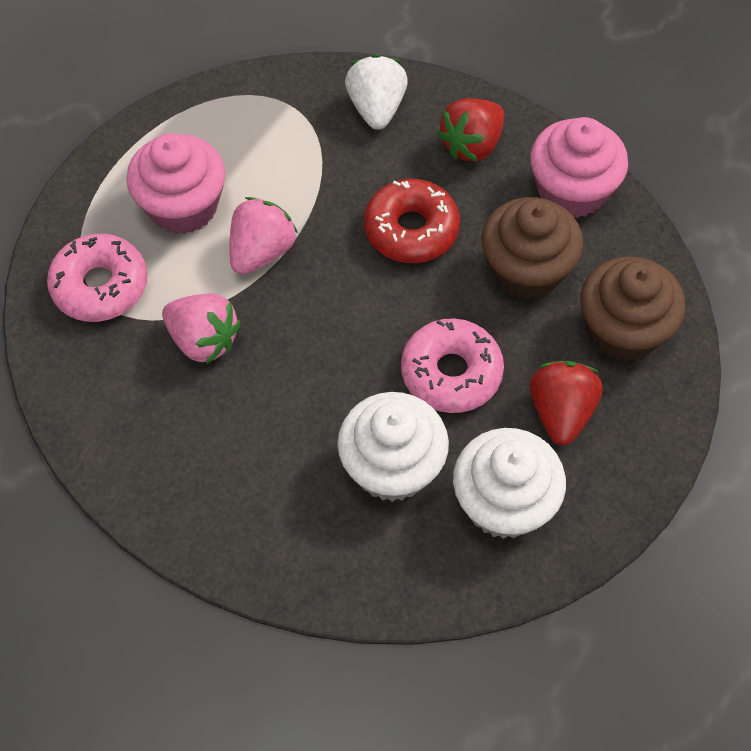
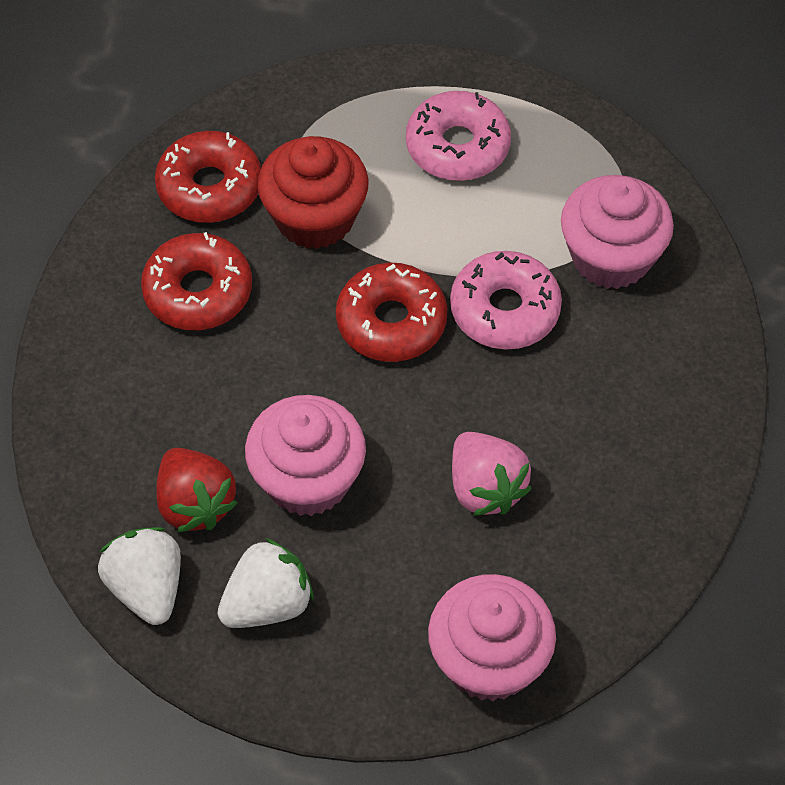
brown cupcake: 2 -> 0
pink cupcake: 2 -> 3
pink strawberry: 2 -> 1
red cupcake: 0 -> 1
red donut: 1 -> 3
red strawberry: 2 -> 1
white cupcake: 2 -> 0
white strawberry: 1 -> 2

